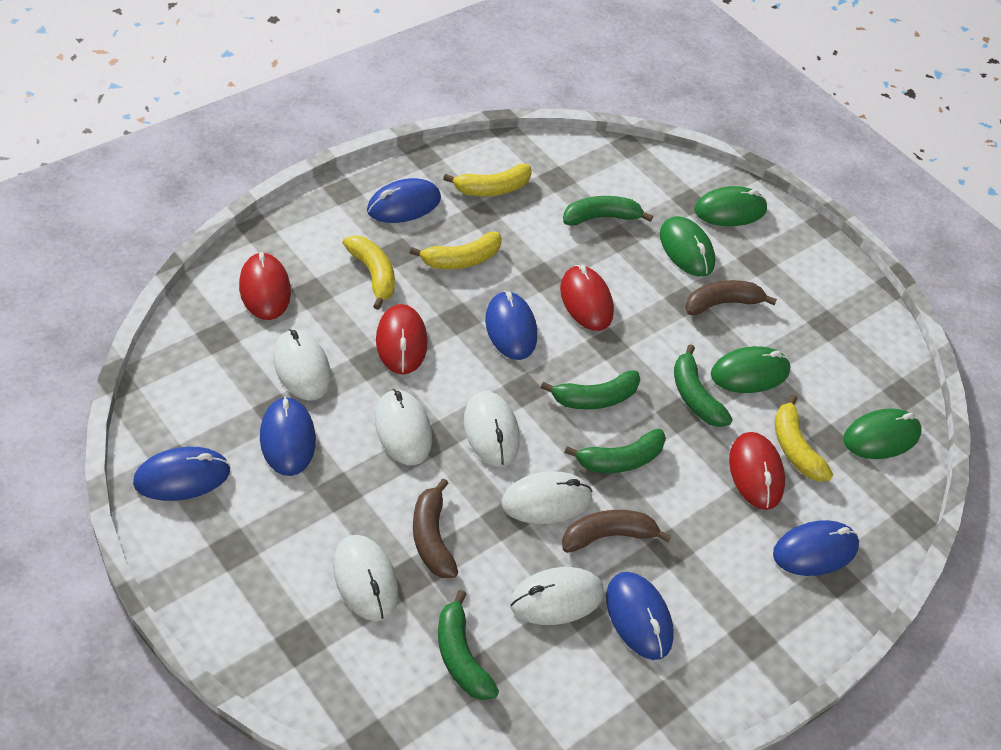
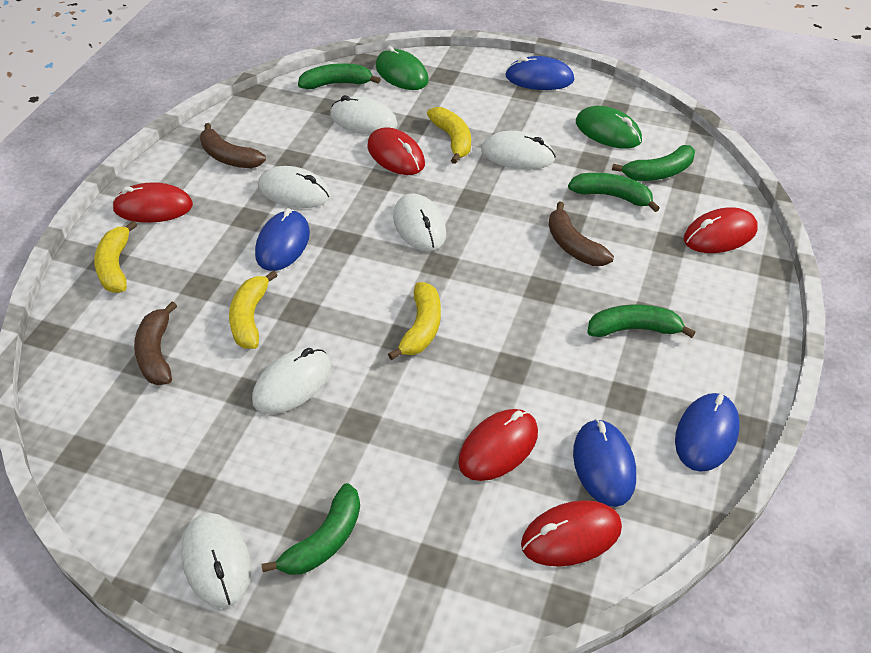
blue mouse: 6 -> 4
green mouse: 4 -> 2
red mouse: 4 -> 5

